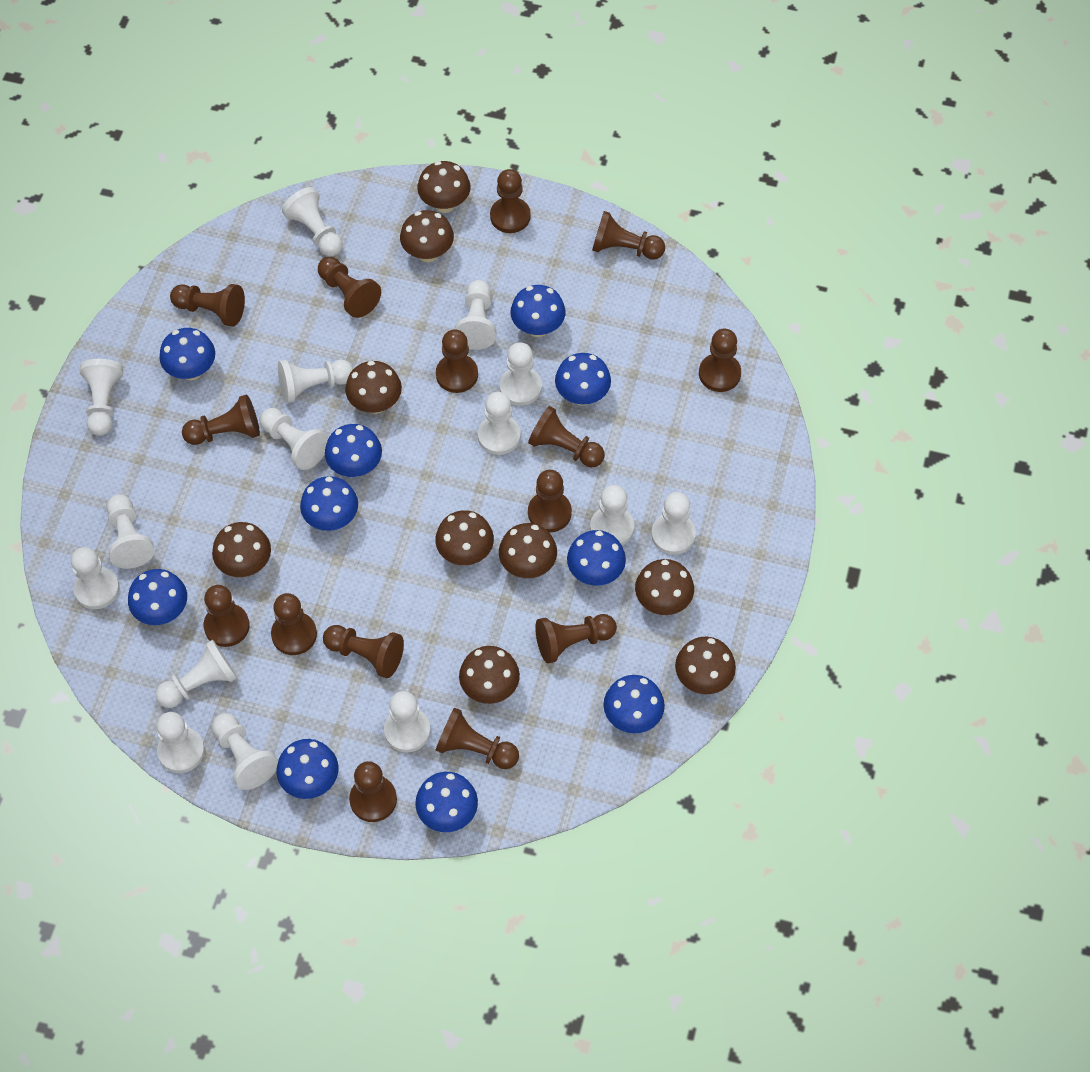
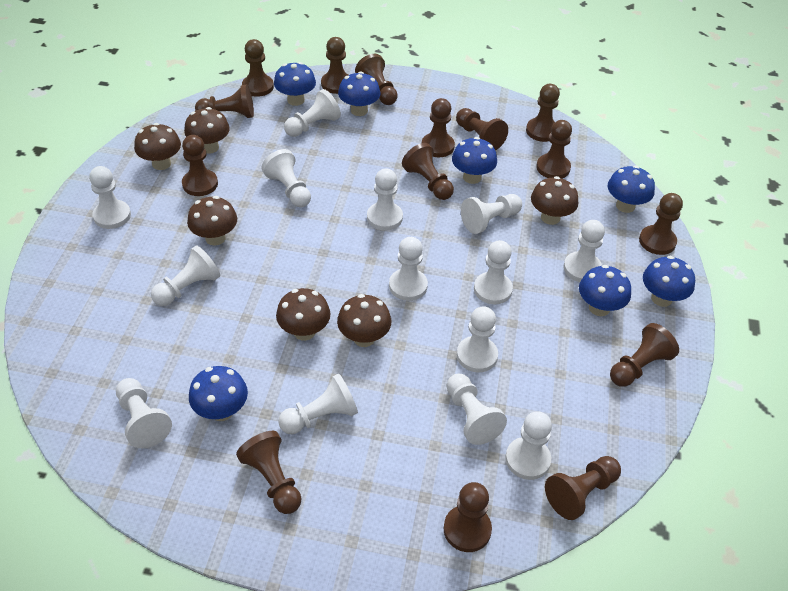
blue mushroom: 10 -> 7
brown mushroom: 9 -> 6
white pawn: 15 -> 14

